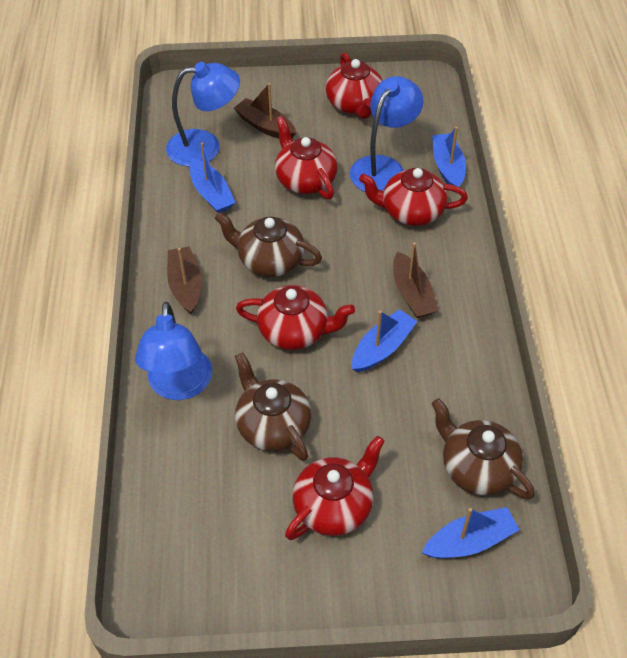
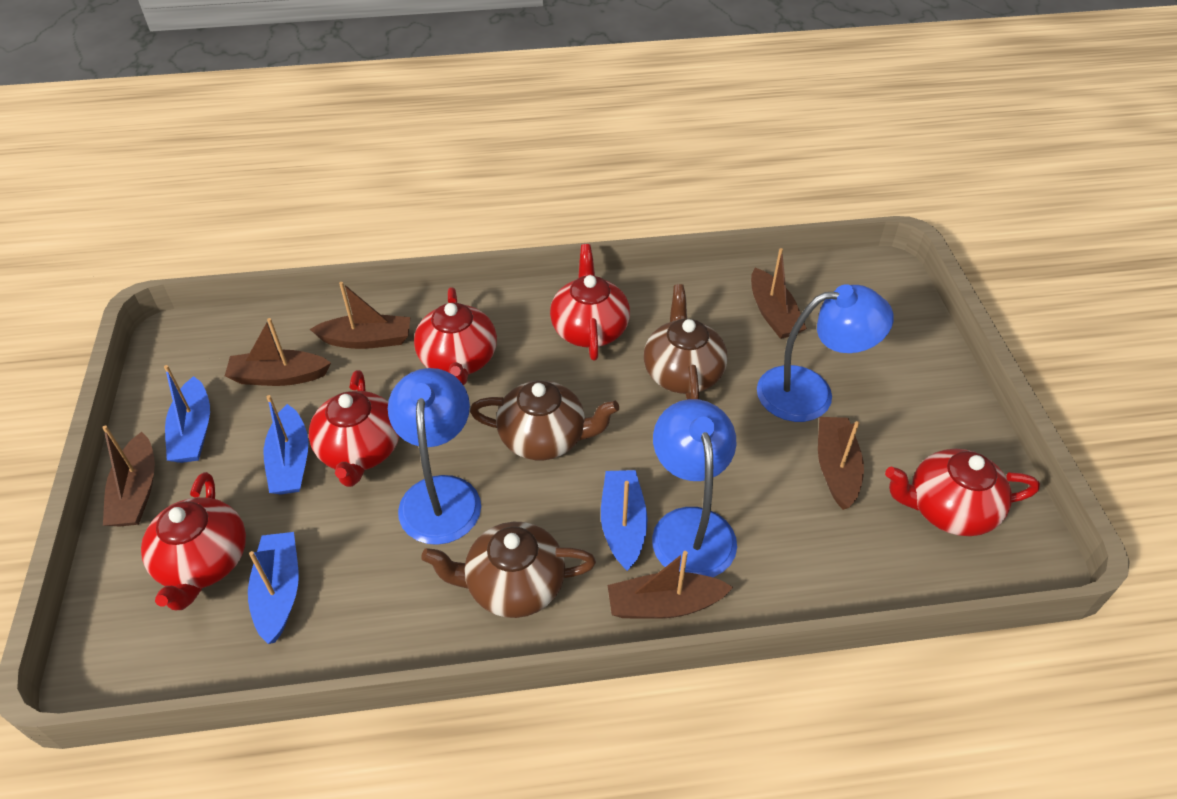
brown boat: 3 -> 6

